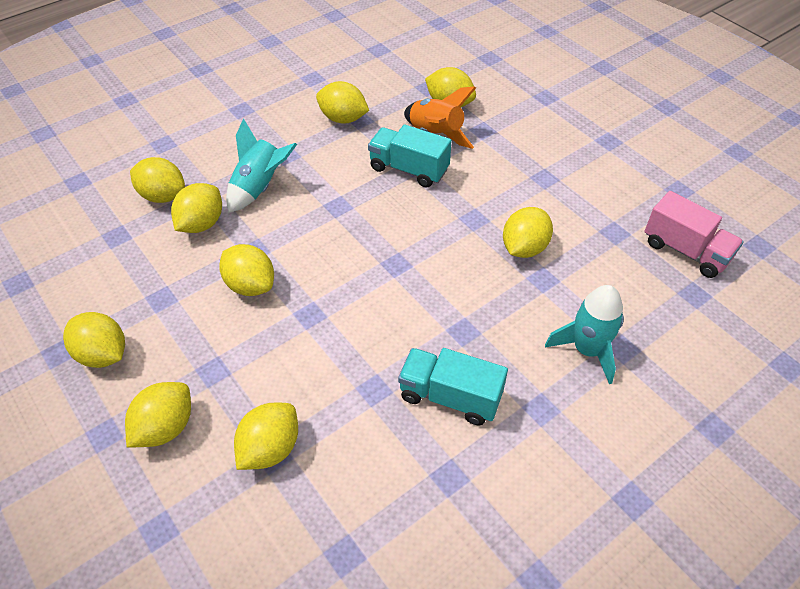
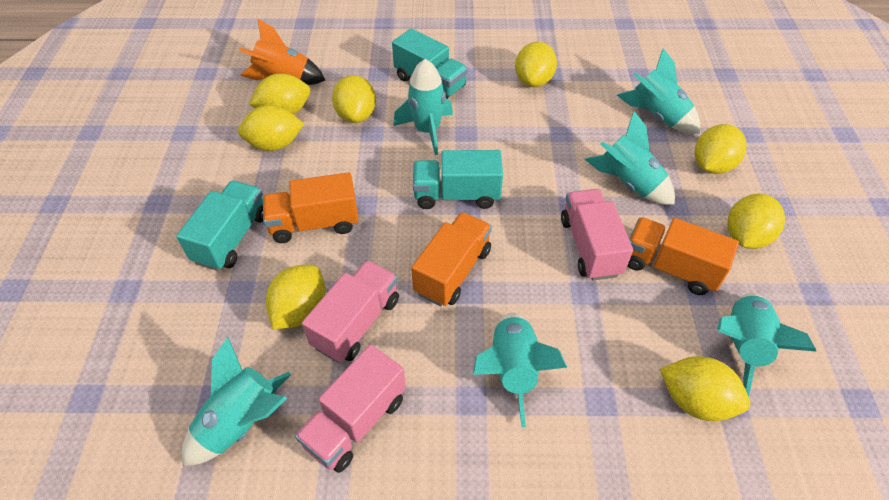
orange truck: 0 -> 3
pink truck: 1 -> 3
turquoise rocket: 2 -> 6
turquoise truck: 2 -> 3
yellow lemon: 9 -> 8

